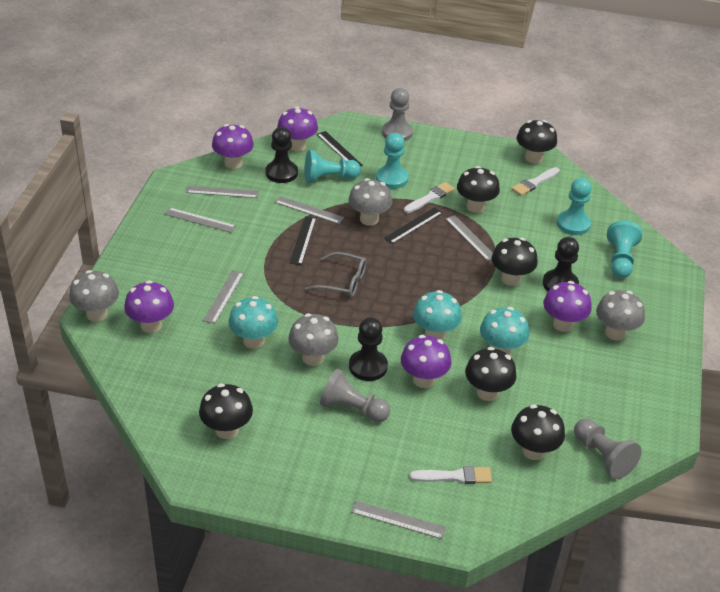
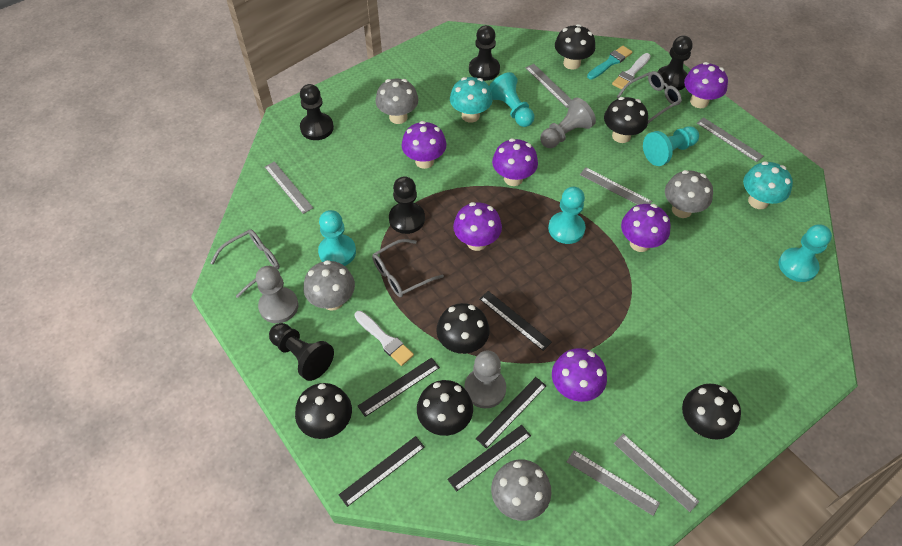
black pawn: 3 -> 5
black ruler: 3 -> 5
grey glasses: 1 -> 3
purple mushroom: 5 -> 6
turquoise brush: 0 -> 1
turquoise mushroom: 3 -> 2
turquoise pawn: 4 -> 5
white brush: 3 -> 2

